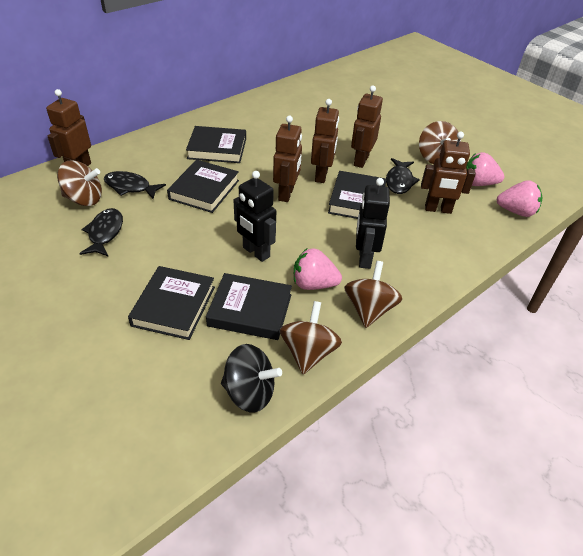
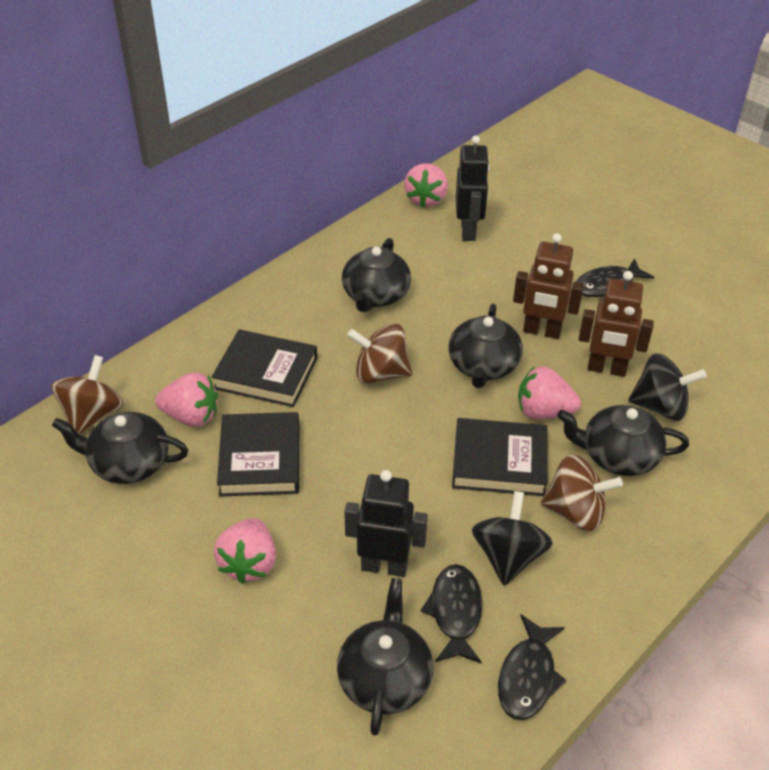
black book: 5 -> 3
black spinning top: 1 -> 2
black teapot: 0 -> 5
brown robot: 5 -> 2
brown spinning top: 4 -> 3
pink strawberry: 3 -> 4

